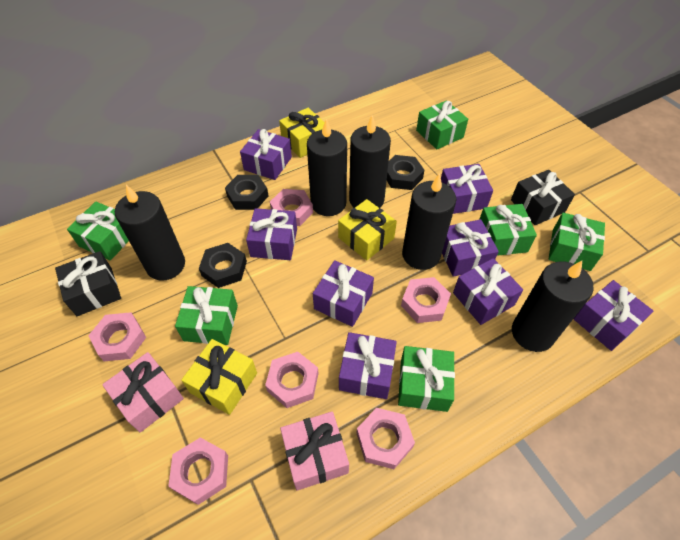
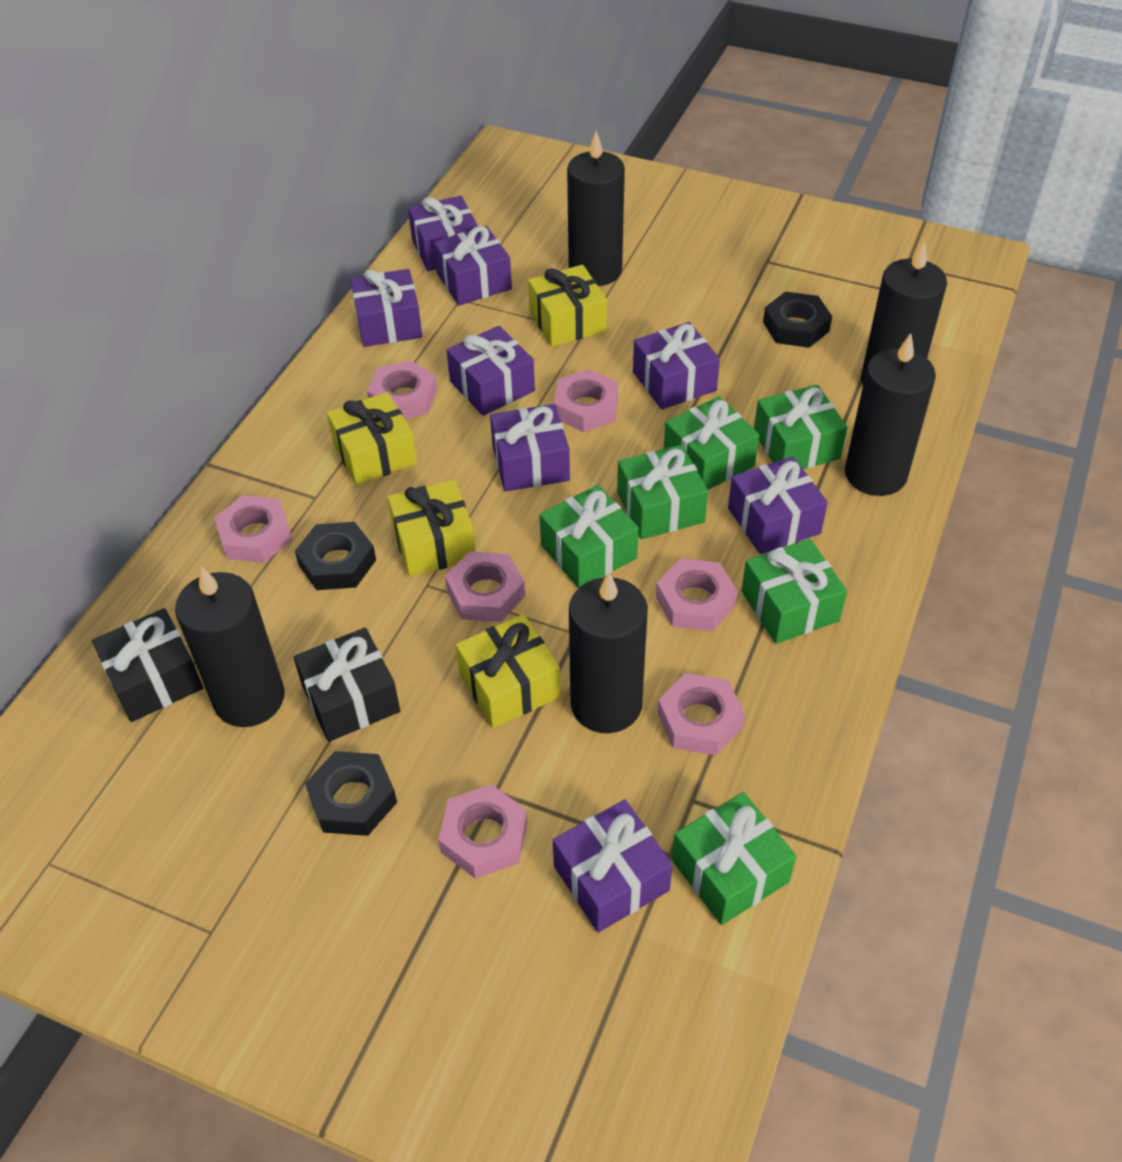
pink gift: 2 -> 0
pink nut: 6 -> 7
yellow gift: 3 -> 4

